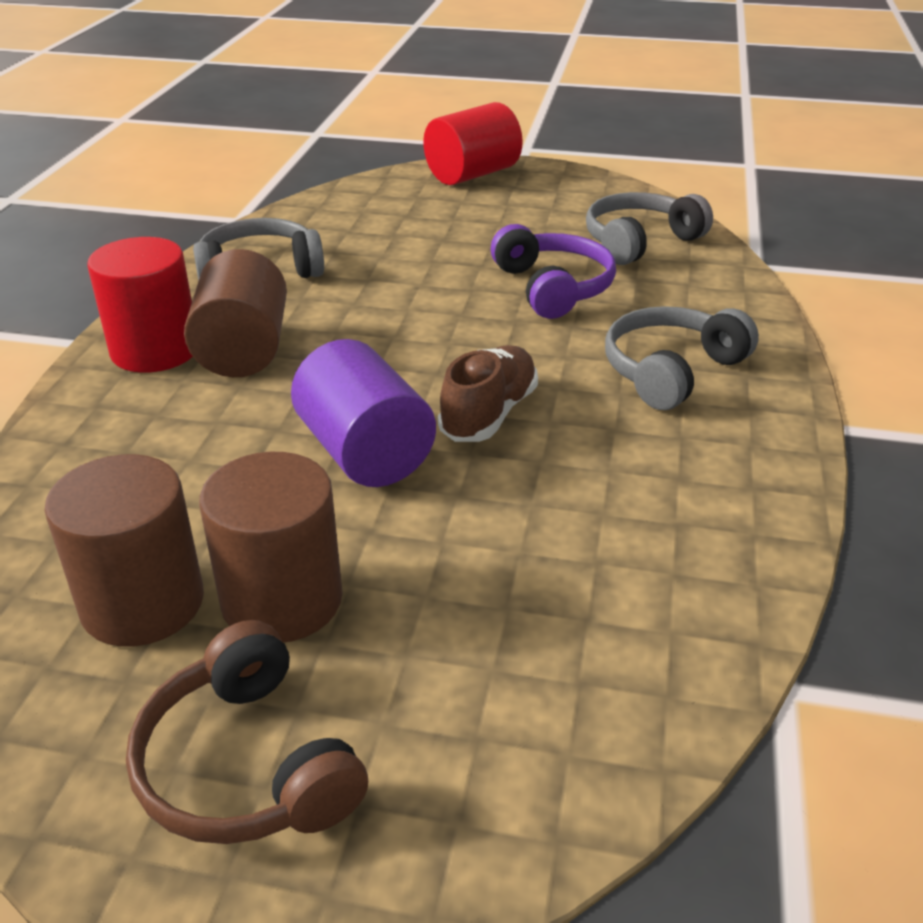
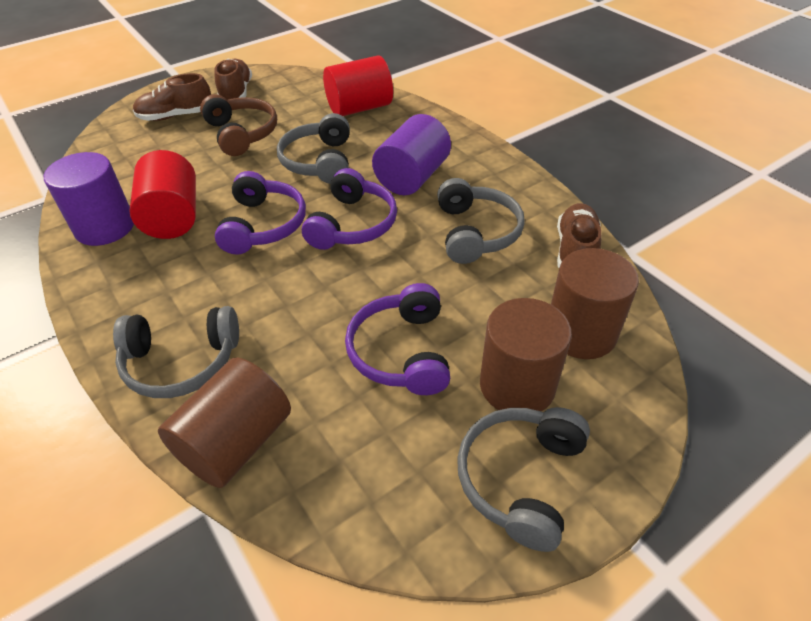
brown shoe: 1 -> 3
grey headphones: 3 -> 4
purple cylinder: 1 -> 2
purple headphones: 1 -> 3

